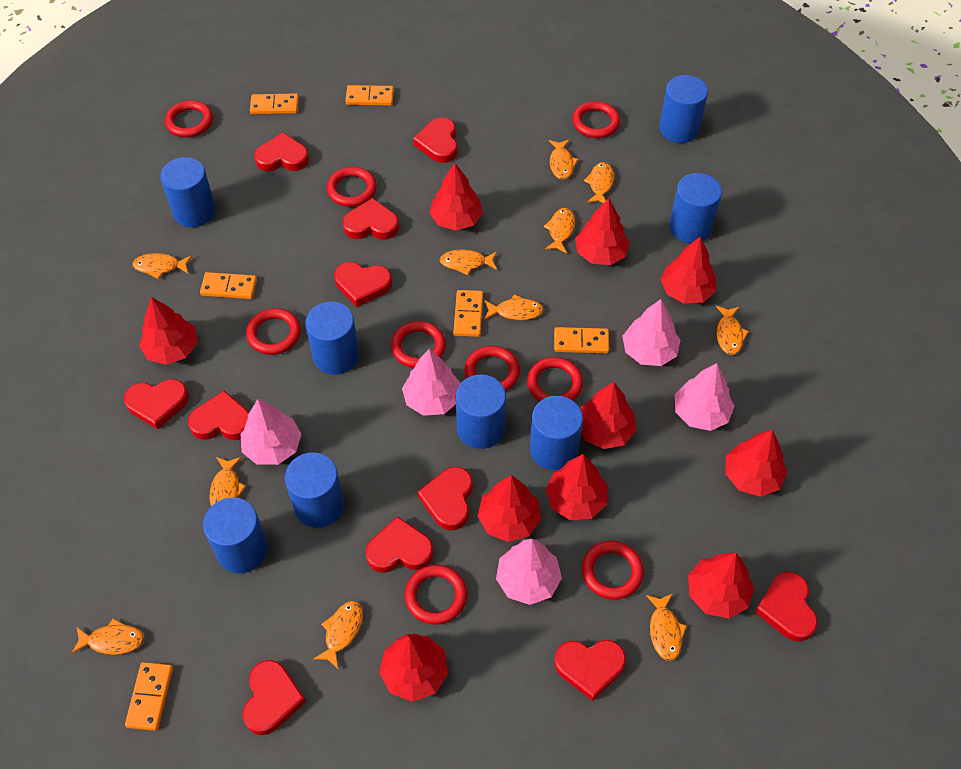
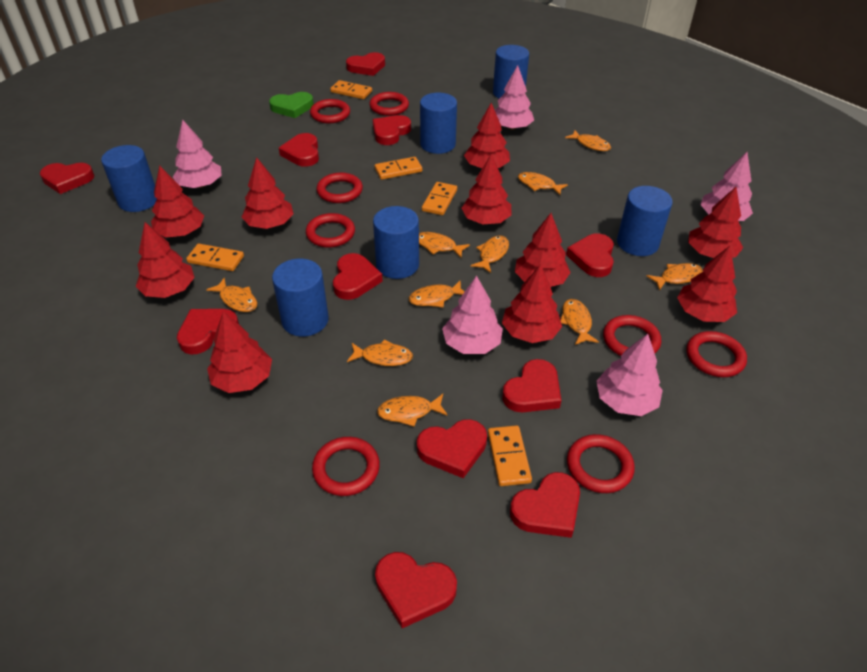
blue cylinder: 8 -> 6
green heart: 0 -> 1
orange domino: 6 -> 5
orange fish: 11 -> 10
red ring: 9 -> 8

